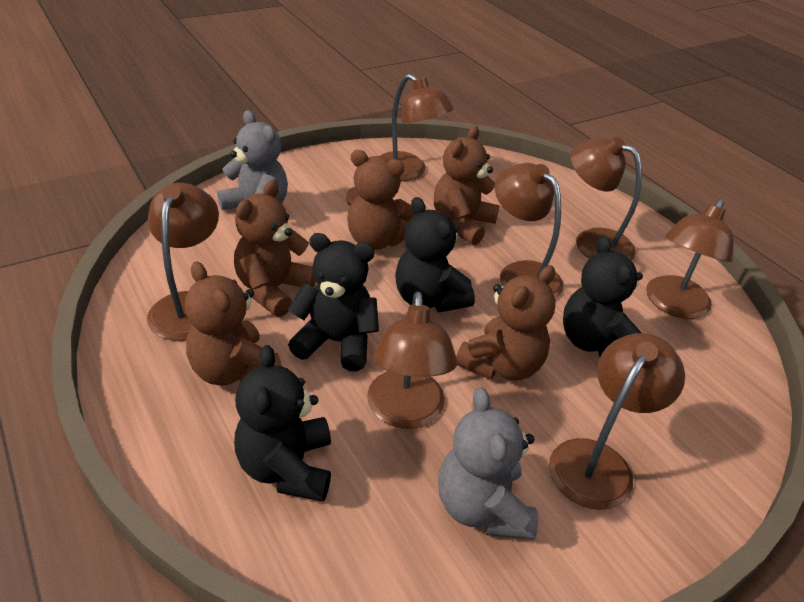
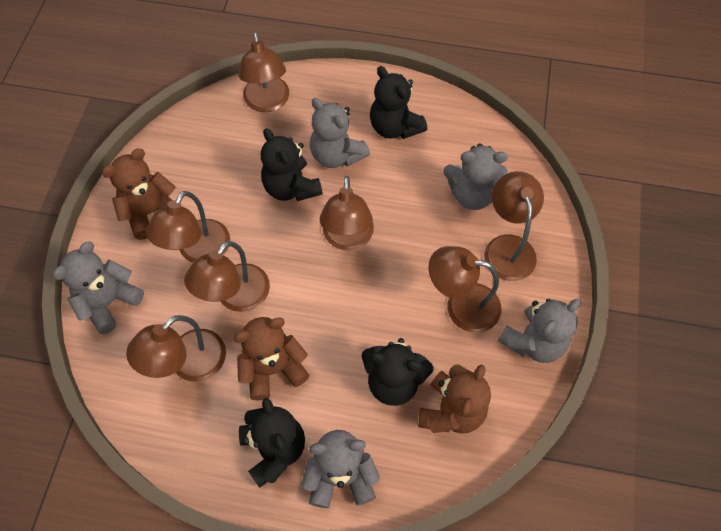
brown teddy bear: 5 -> 3
grey teddy bear: 2 -> 5

